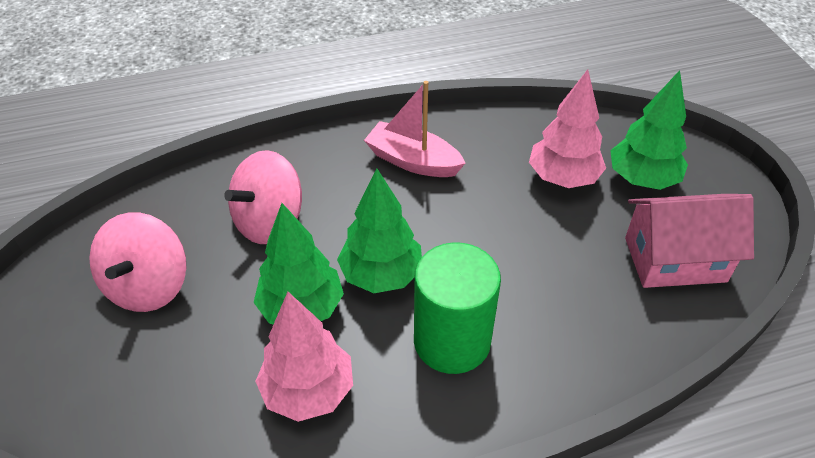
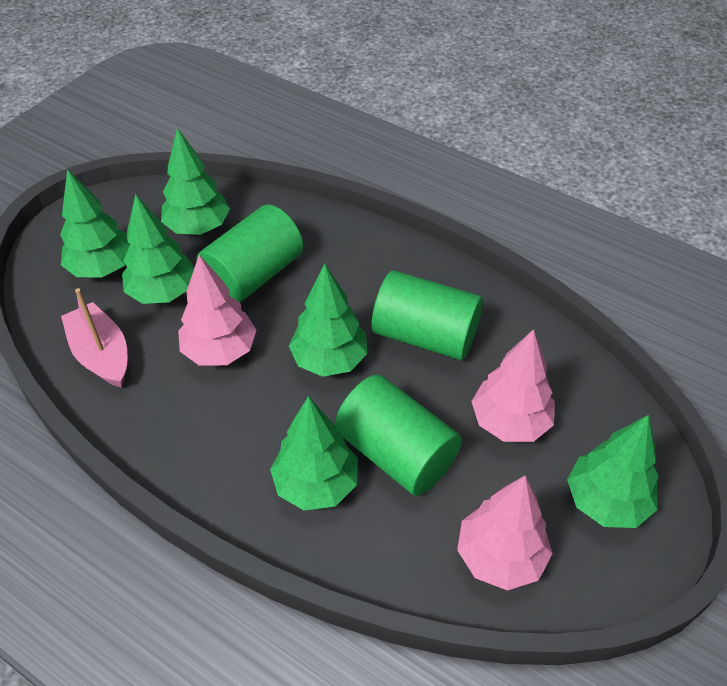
green cylinder: 1 -> 3
green tree: 3 -> 6
pink house: 1 -> 0
pink spinning top: 2 -> 0
pink tree: 2 -> 3

